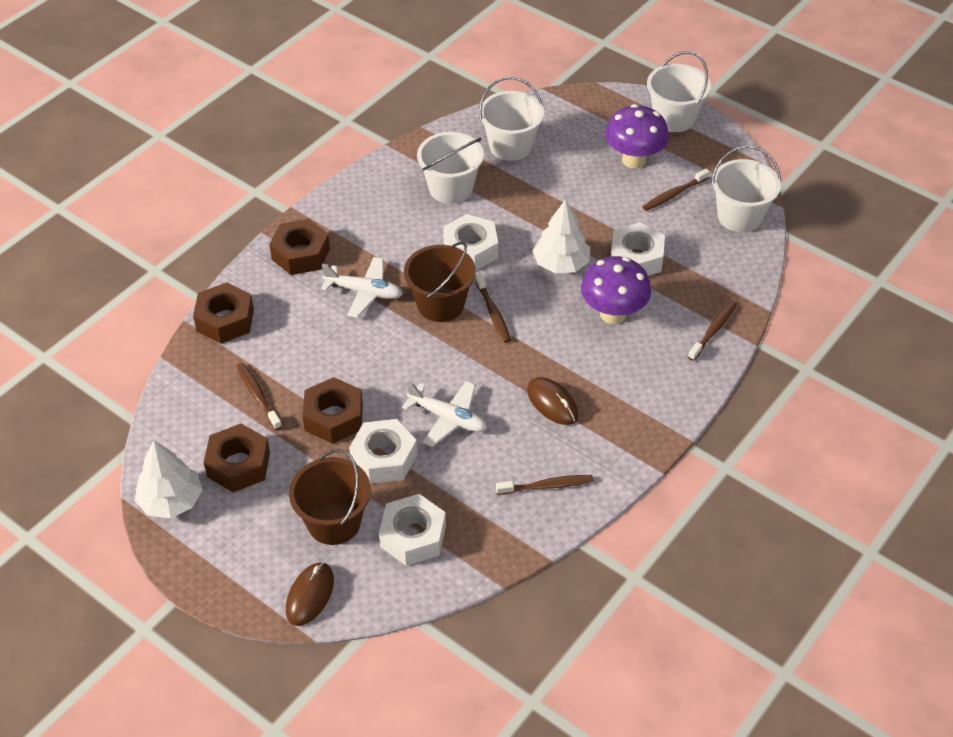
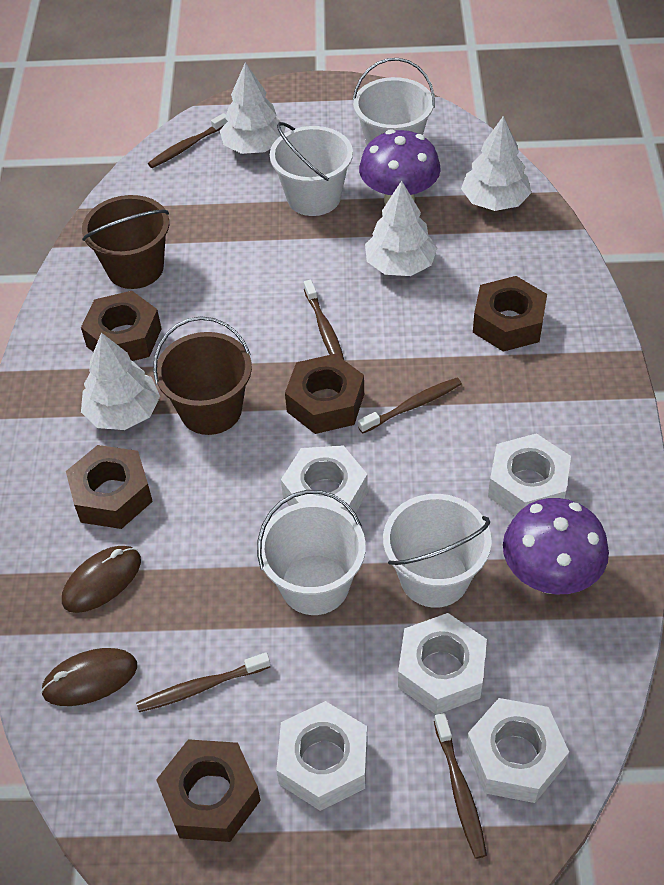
brown nut: 4 -> 5
white nut: 4 -> 5
white plane: 2 -> 0
white tree: 2 -> 4

